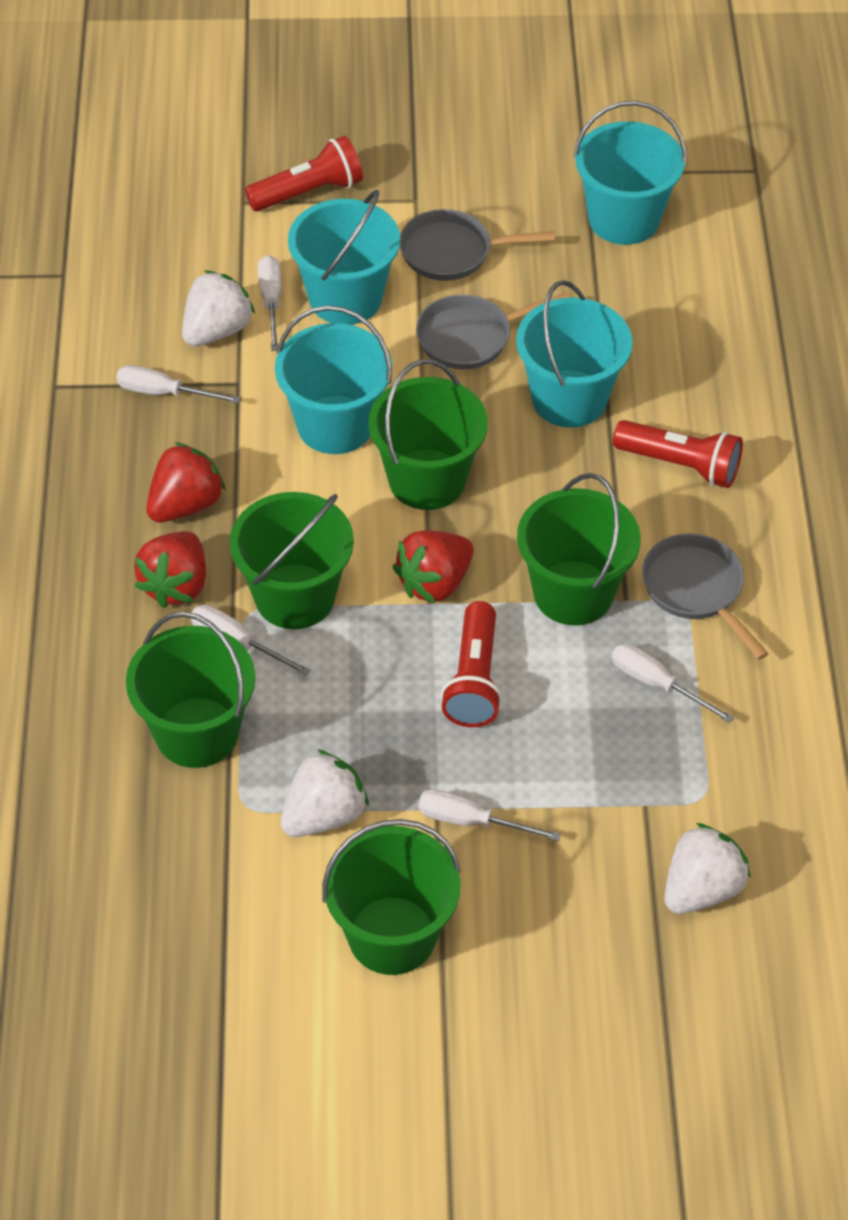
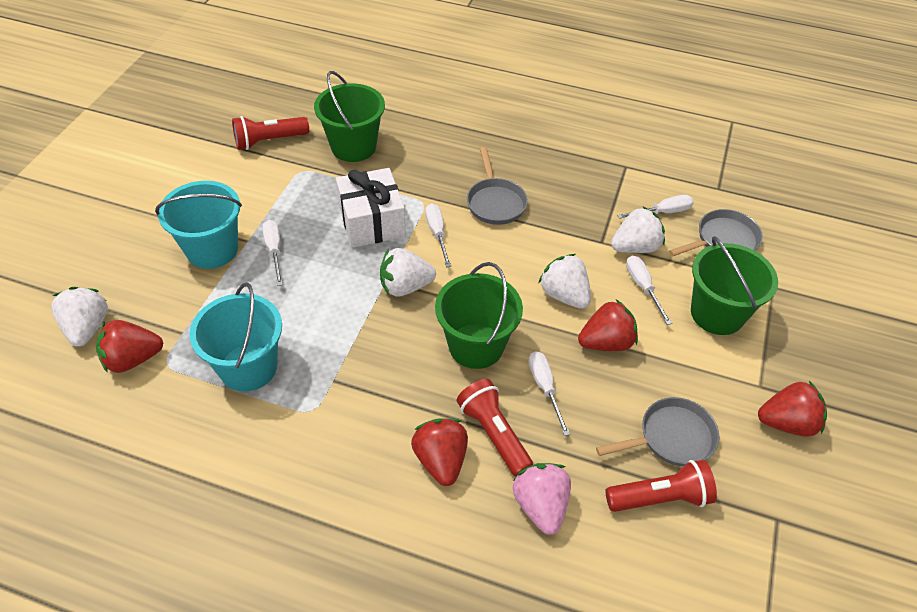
green bucket: 5 -> 3
pink strawberry: 0 -> 1
red strawberry: 3 -> 4
turquoise bucket: 4 -> 2
white gift: 0 -> 1
white strawberry: 3 -> 4

